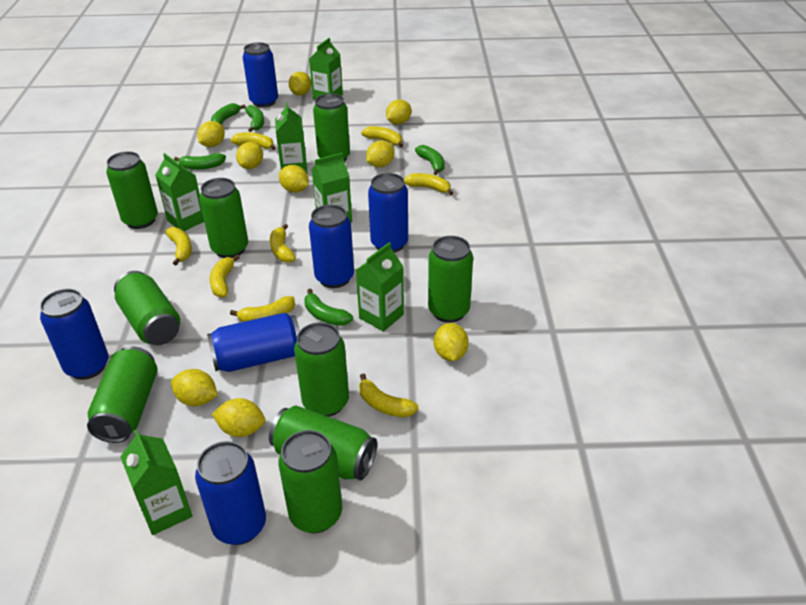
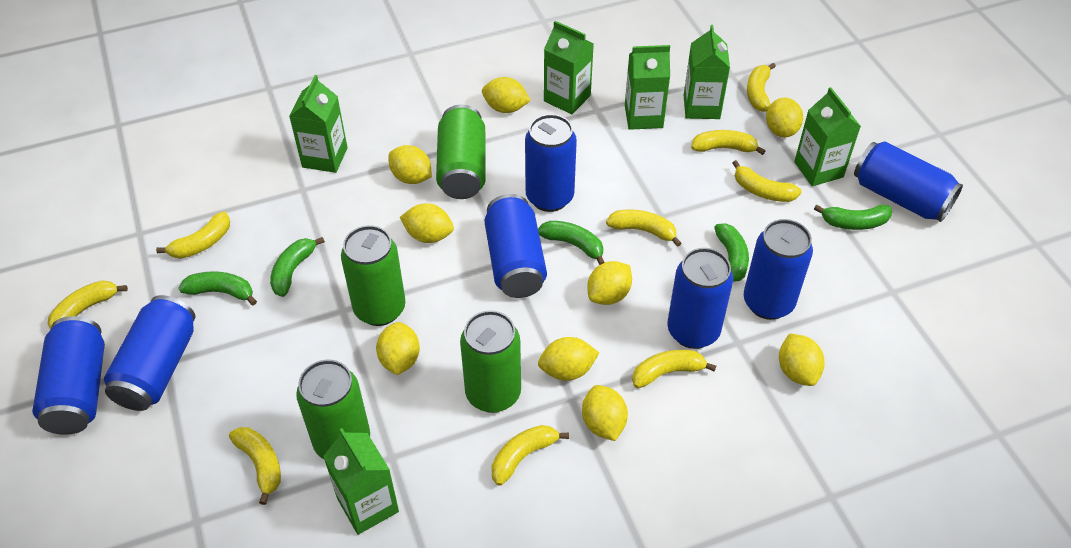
blue can: 6 -> 7
green can: 9 -> 4
yellow banana: 8 -> 9

